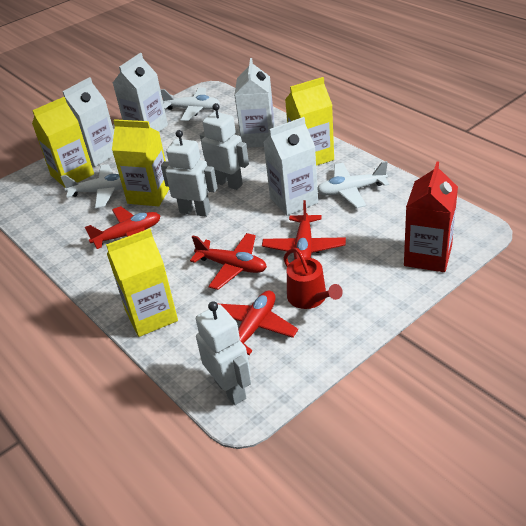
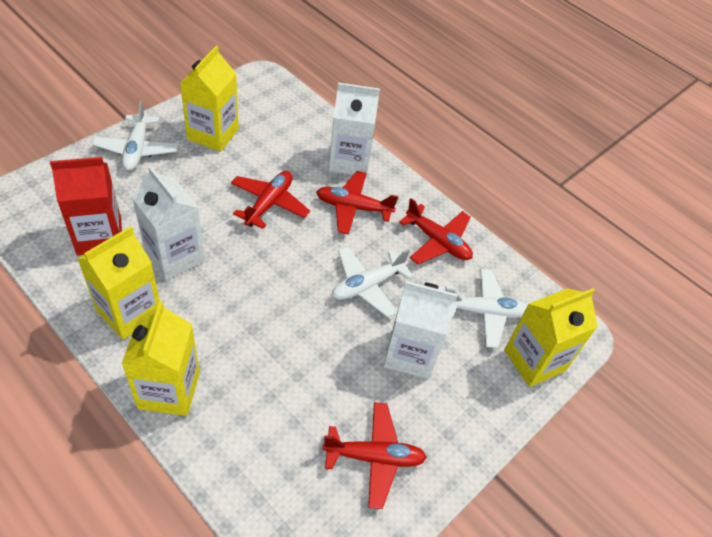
red watering can: 1 -> 0
white carton: 4 -> 3
white robot: 3 -> 0

